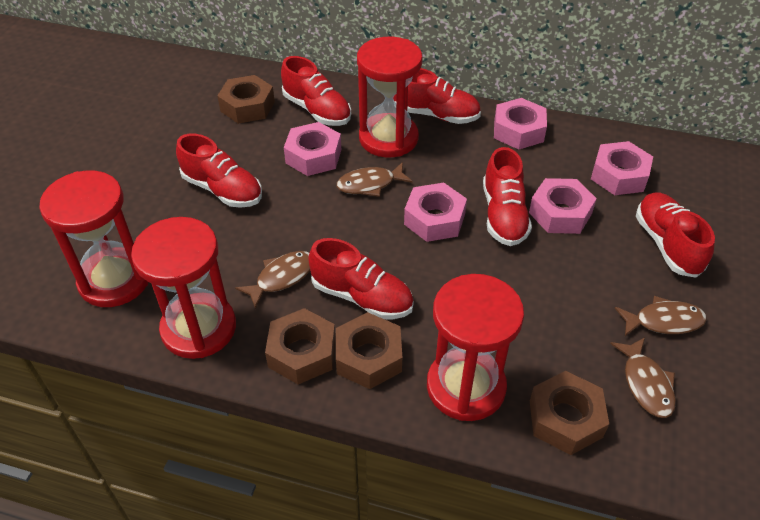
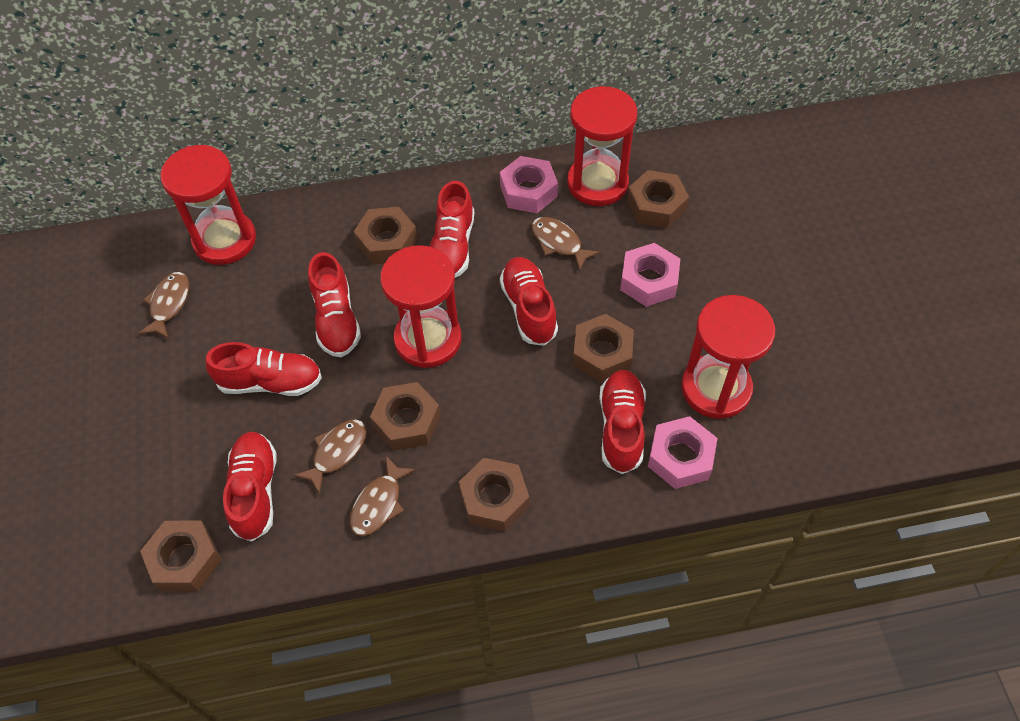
brown nut: 4 -> 6
pink nut: 5 -> 3

